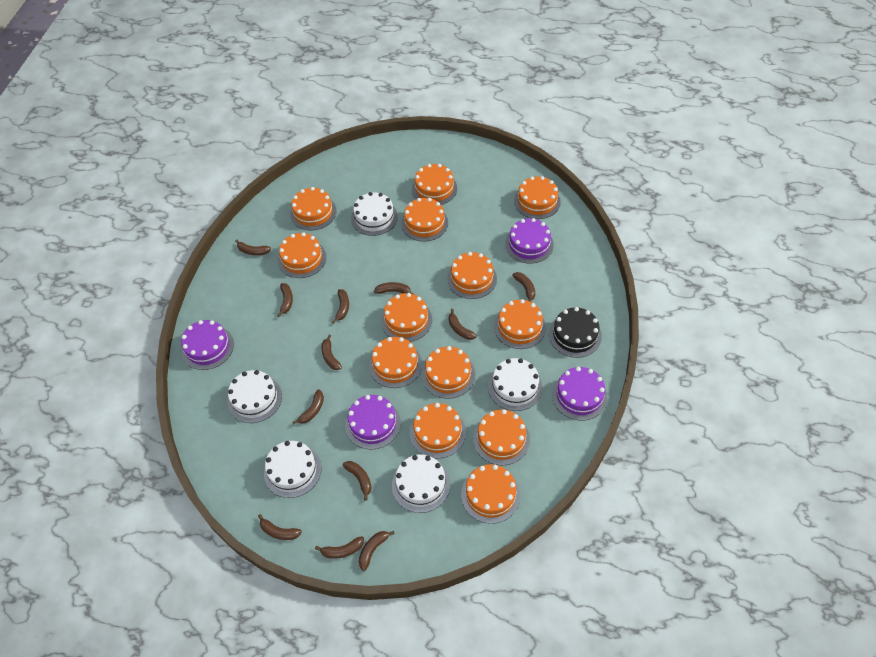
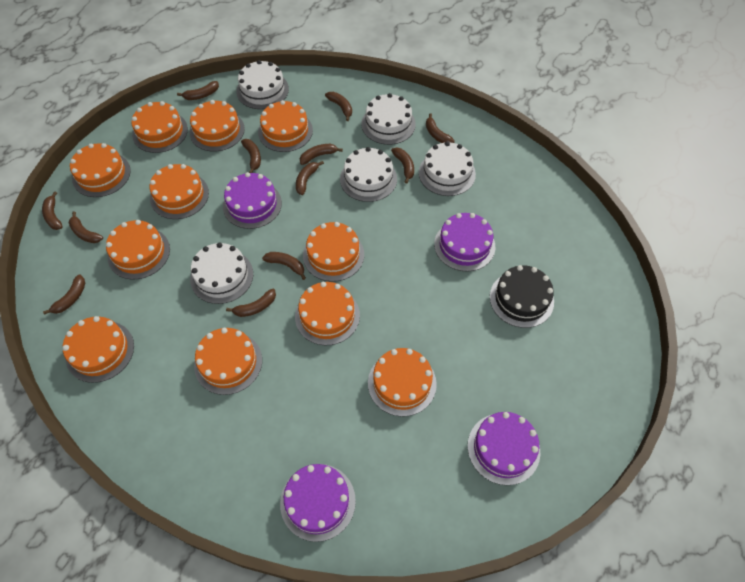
orange cake: 13 -> 11

